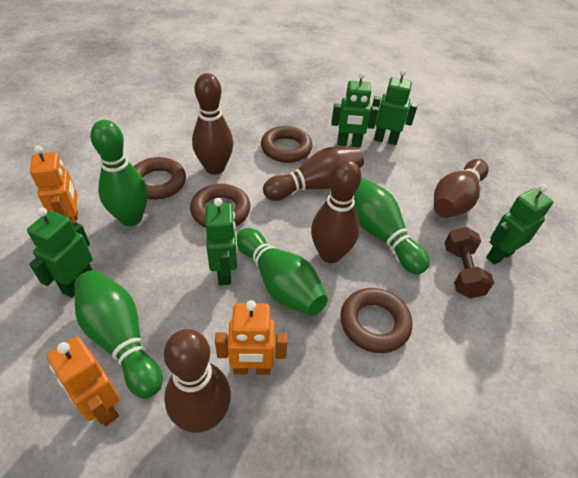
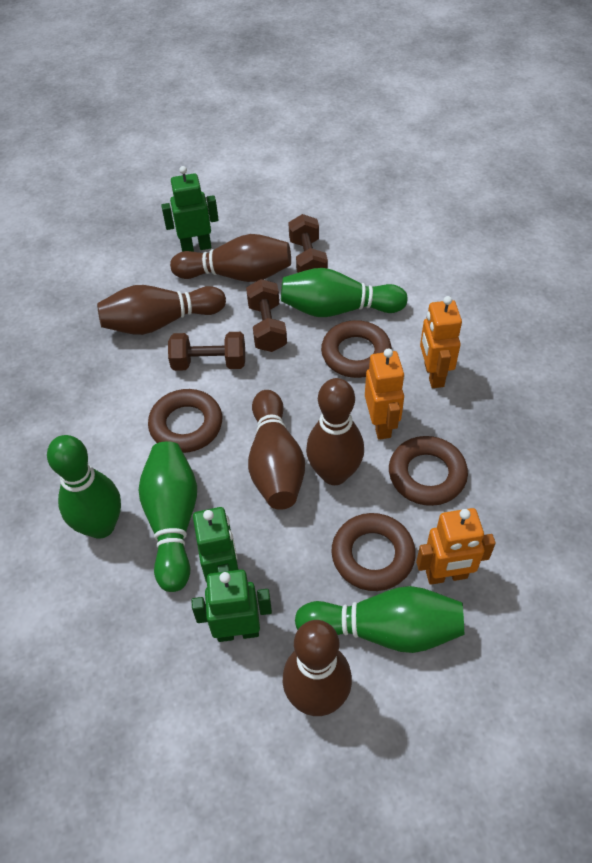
brown dumbbell: 1 -> 3
green robot: 5 -> 3

